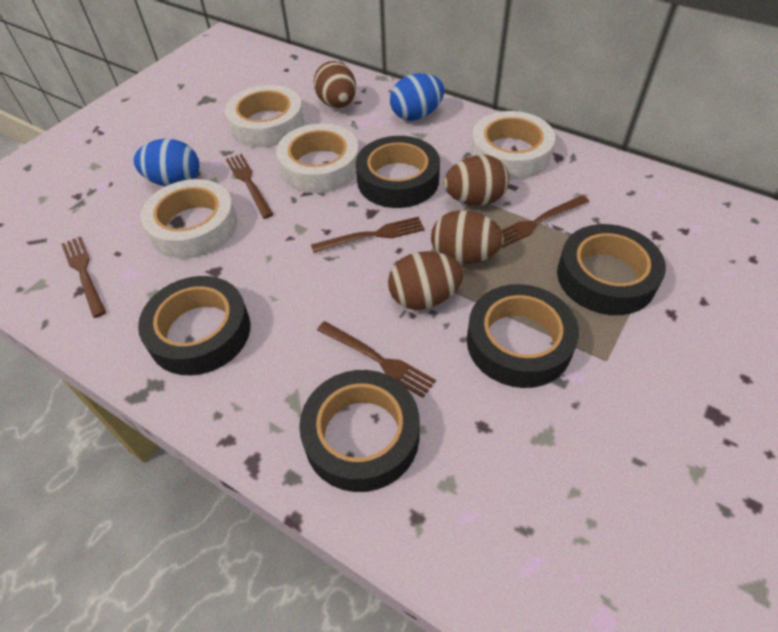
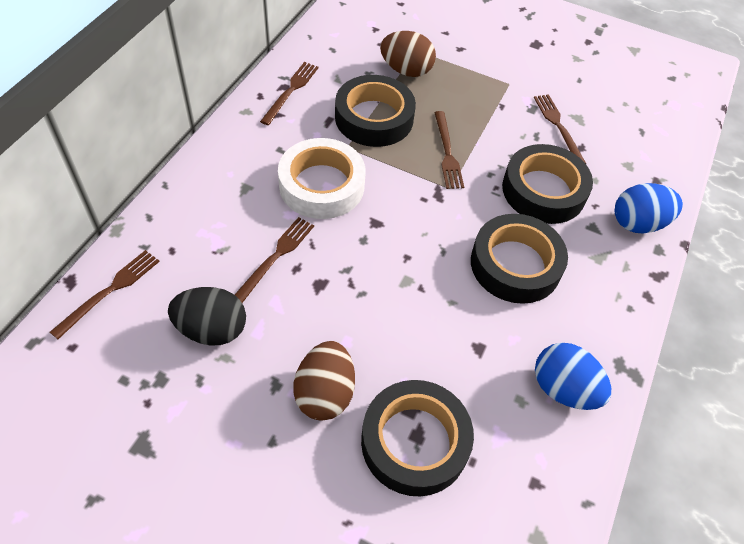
black egg: 0 -> 1
black tape: 5 -> 4
brown egg: 4 -> 2
white tape: 4 -> 1

